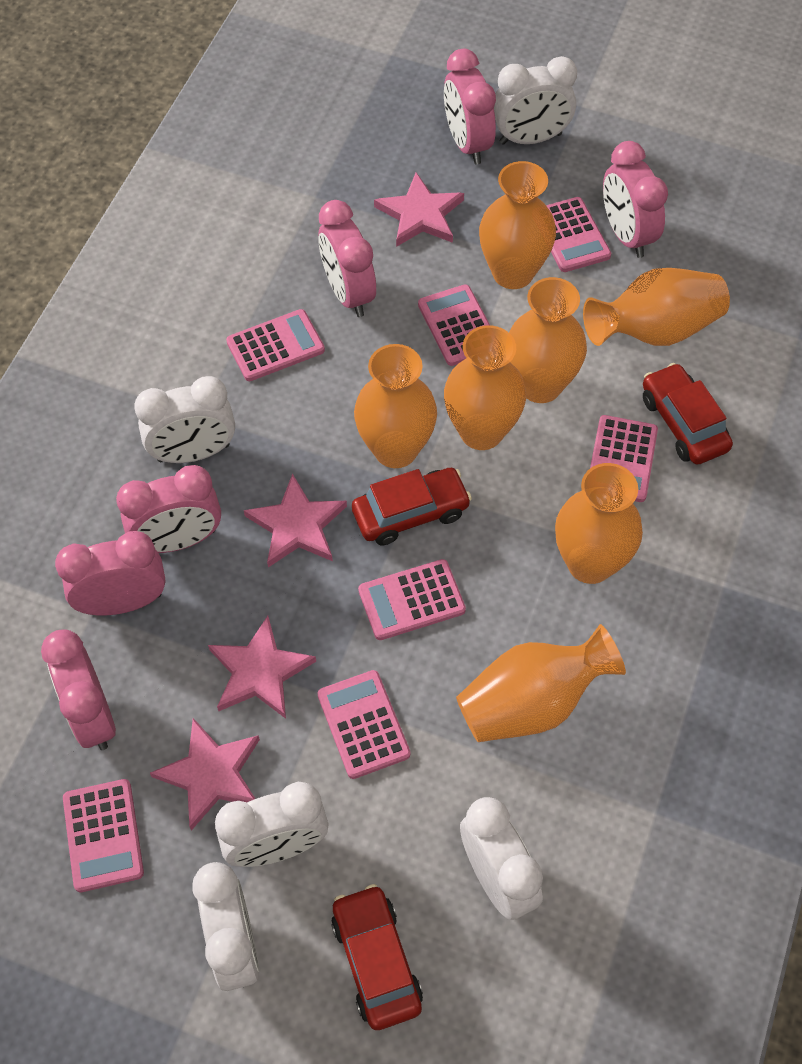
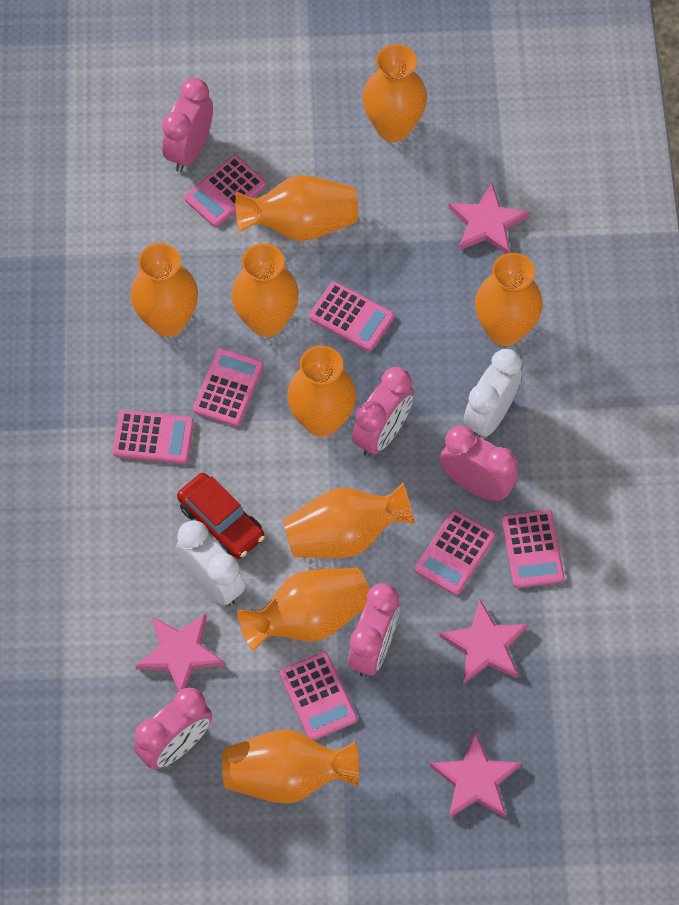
orange vase: 7 -> 9
pink clock: 6 -> 5
red car: 3 -> 1
white clock: 5 -> 2

